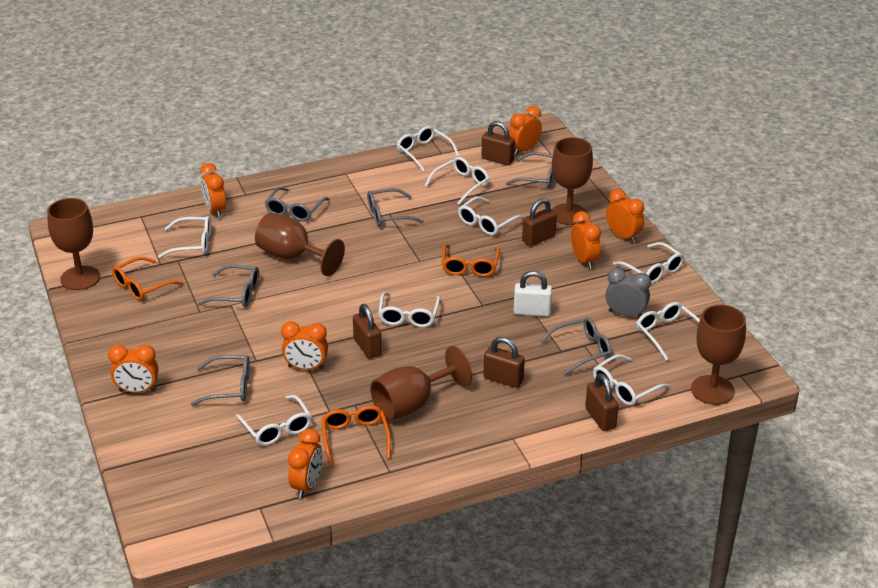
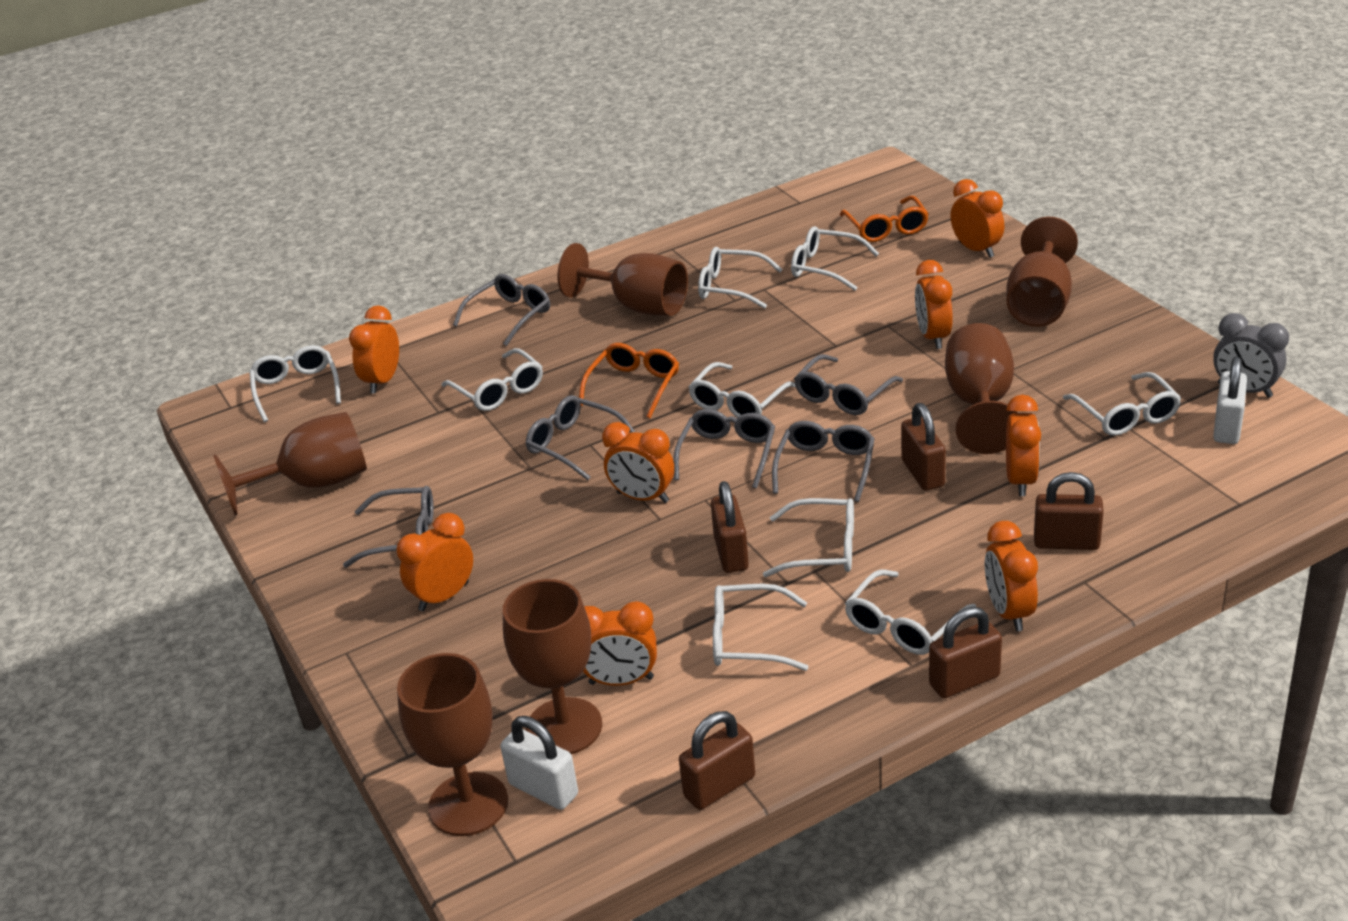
brown goblet: 5 -> 6
orange clock: 7 -> 8
orange glasses: 3 -> 2
white padlock: 1 -> 2

